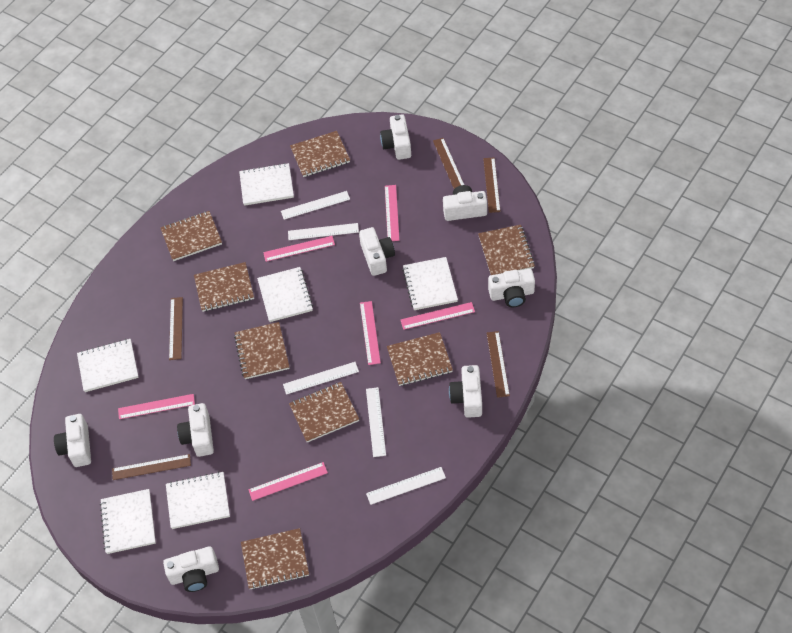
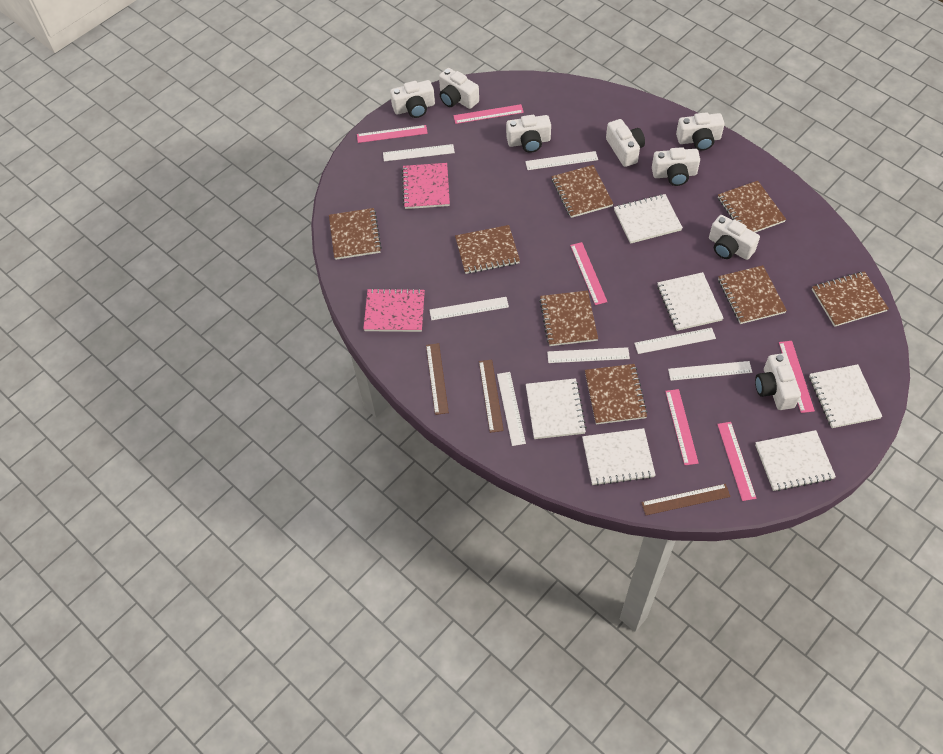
brown ruler: 5 -> 3
pink notebook: 0 -> 2
white ruler: 5 -> 7

